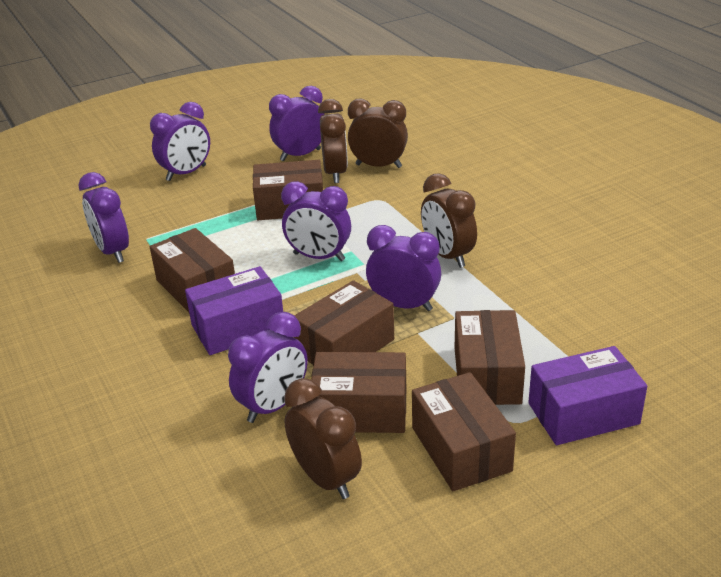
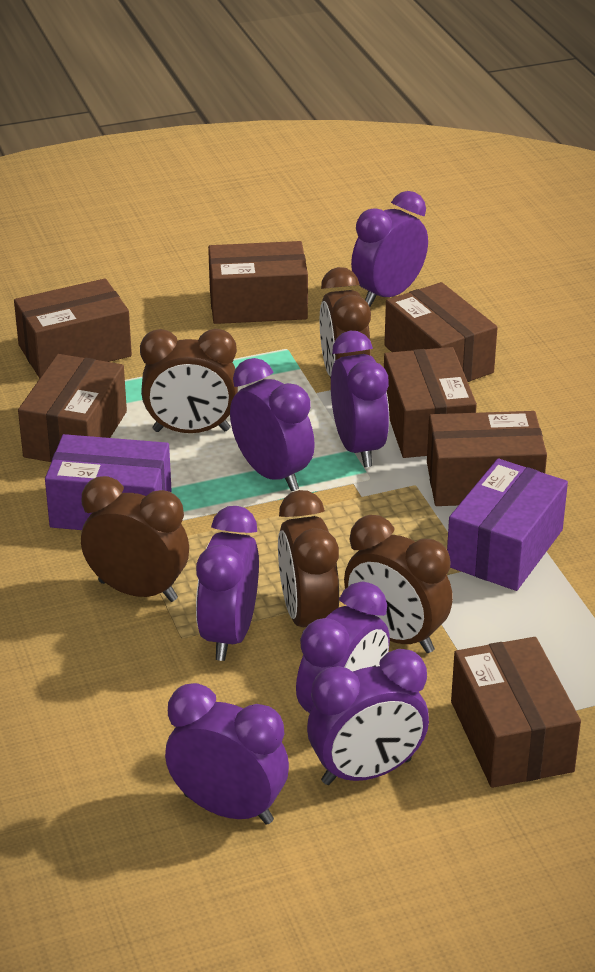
brown box: 6 -> 7
brown clock: 4 -> 5
purple clock: 6 -> 7

